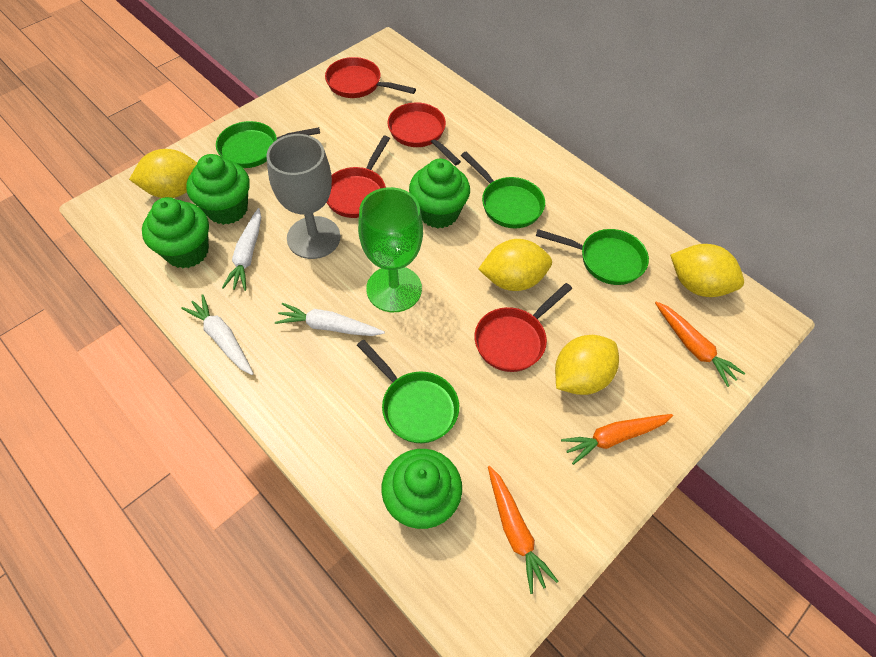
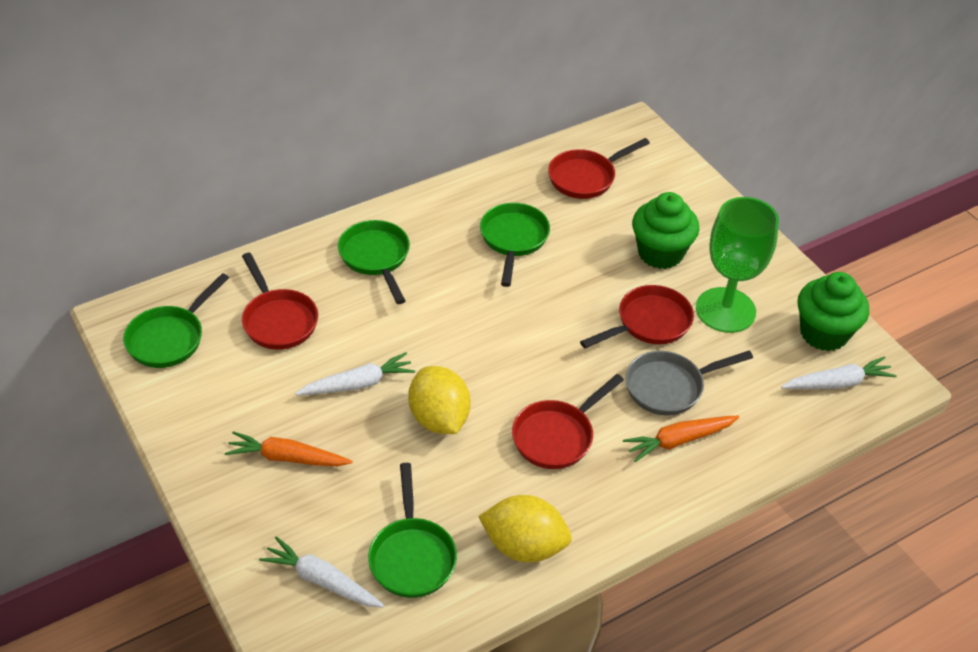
green cupcake: 4 -> 2
grey goblet: 1 -> 0
grey pan: 0 -> 1
orange carrot: 3 -> 2
yellow lemon: 4 -> 2

